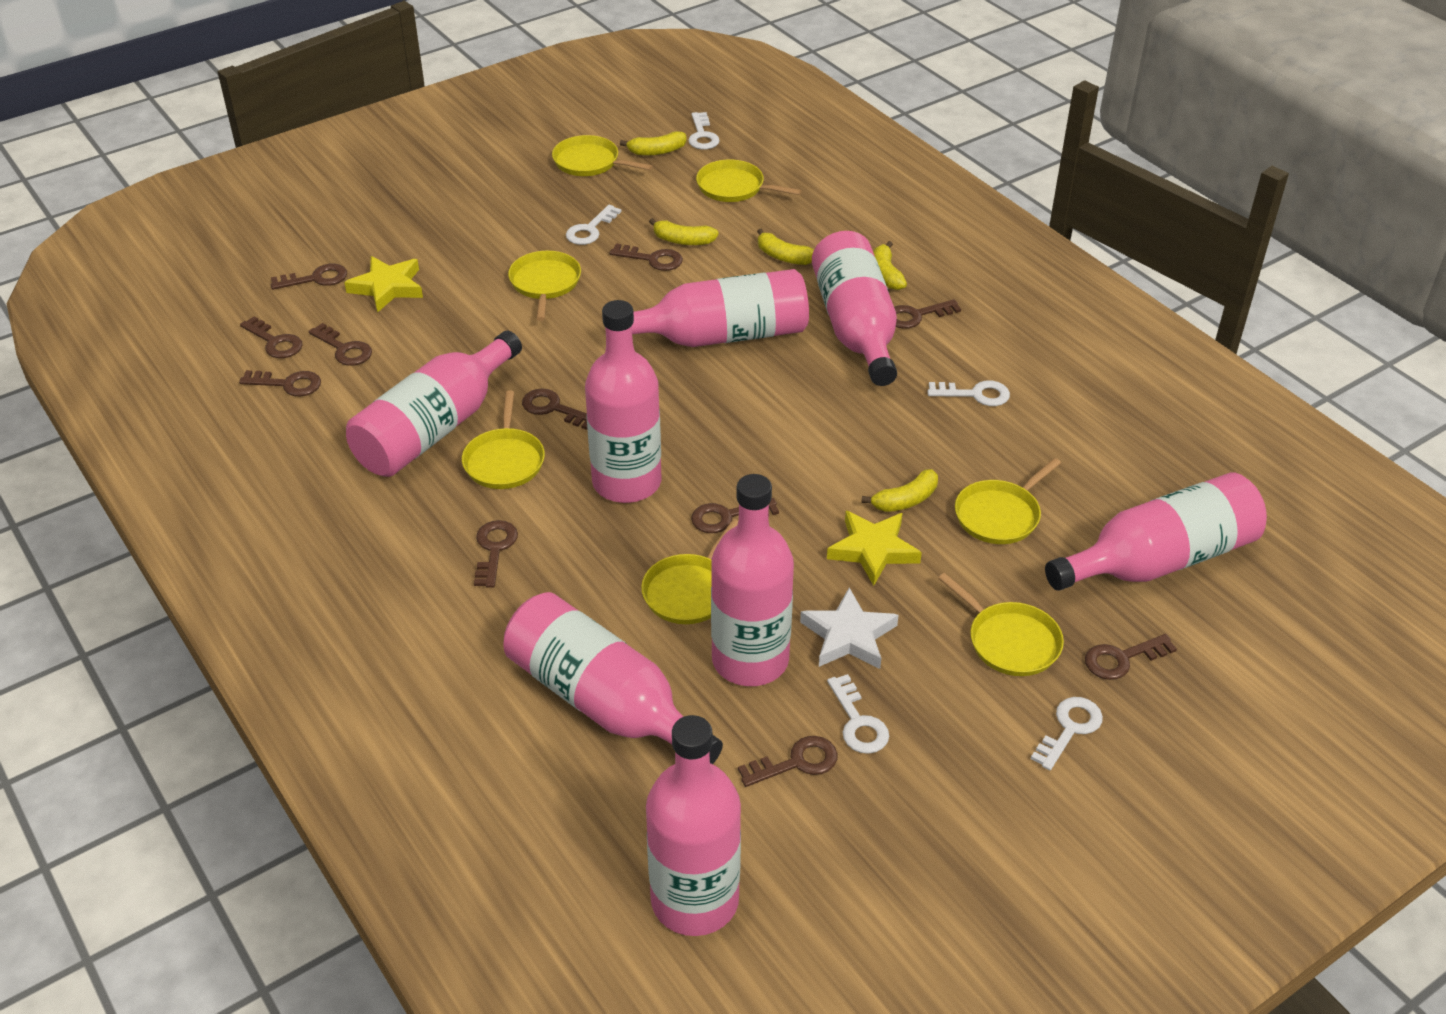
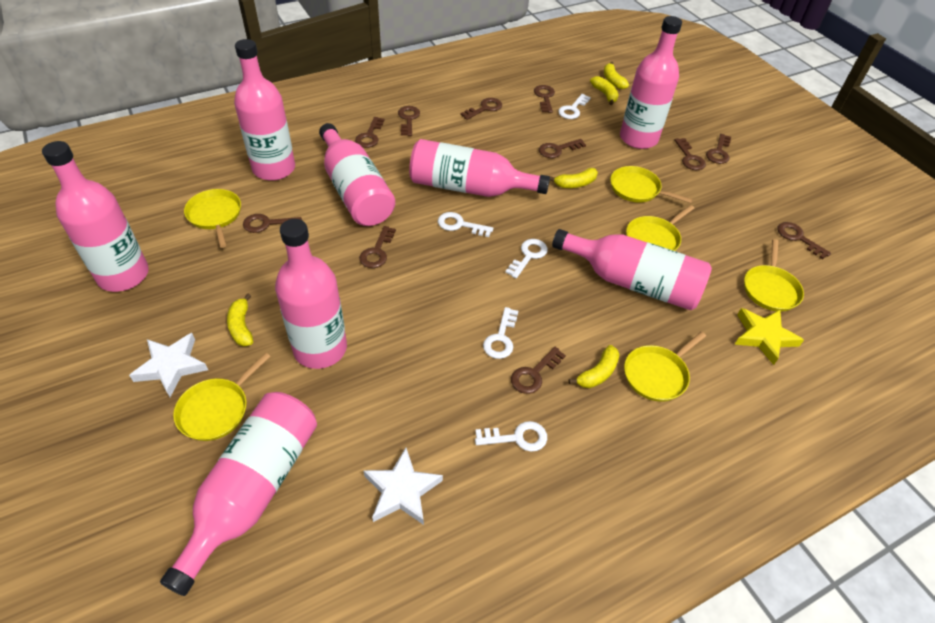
white star: 1 -> 2
yellow pan: 7 -> 6
yellow star: 2 -> 1

